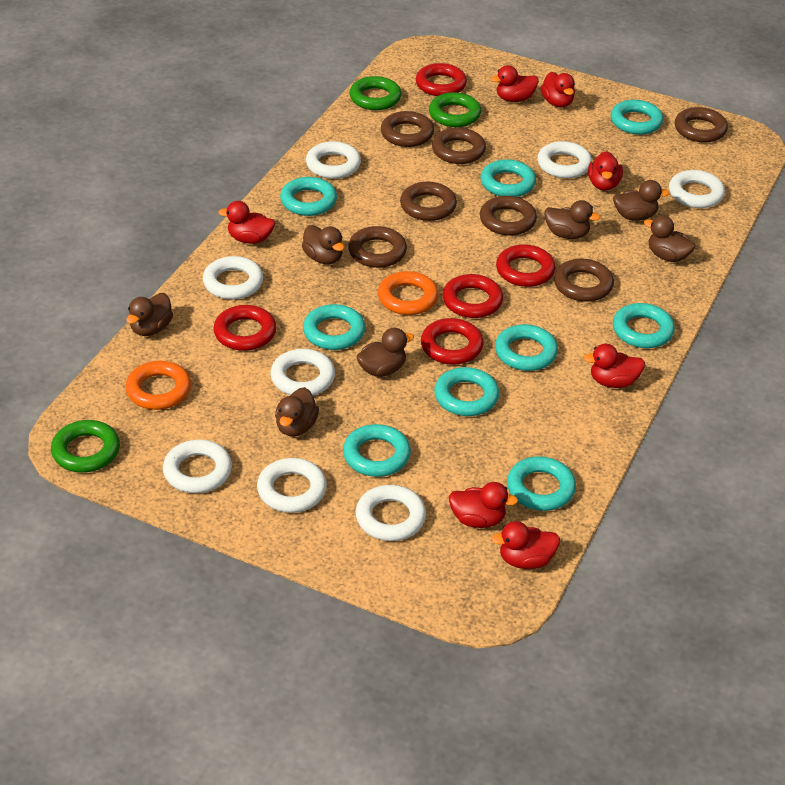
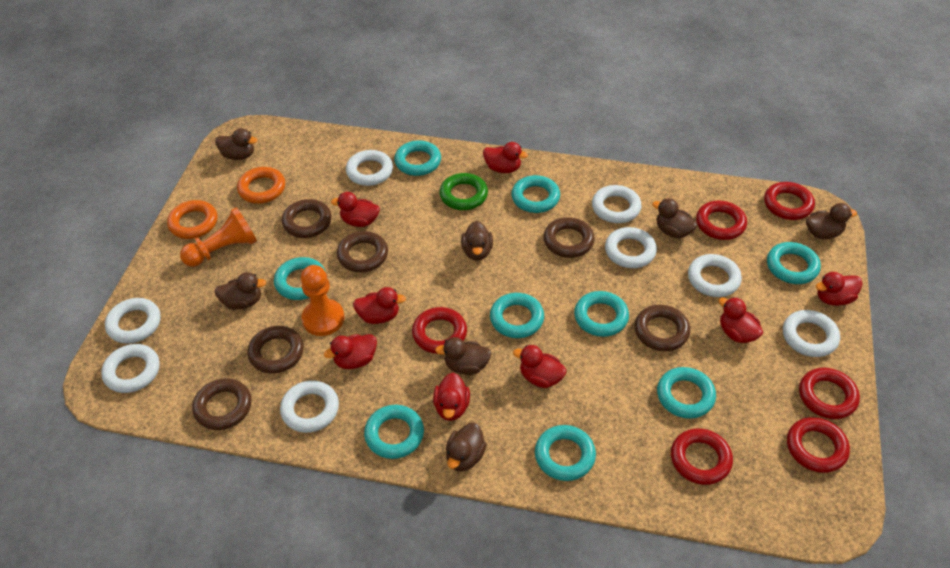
brown ring: 7 -> 6
green ring: 3 -> 1
orange pawn: 0 -> 2
red duck: 7 -> 8
red ring: 5 -> 6

